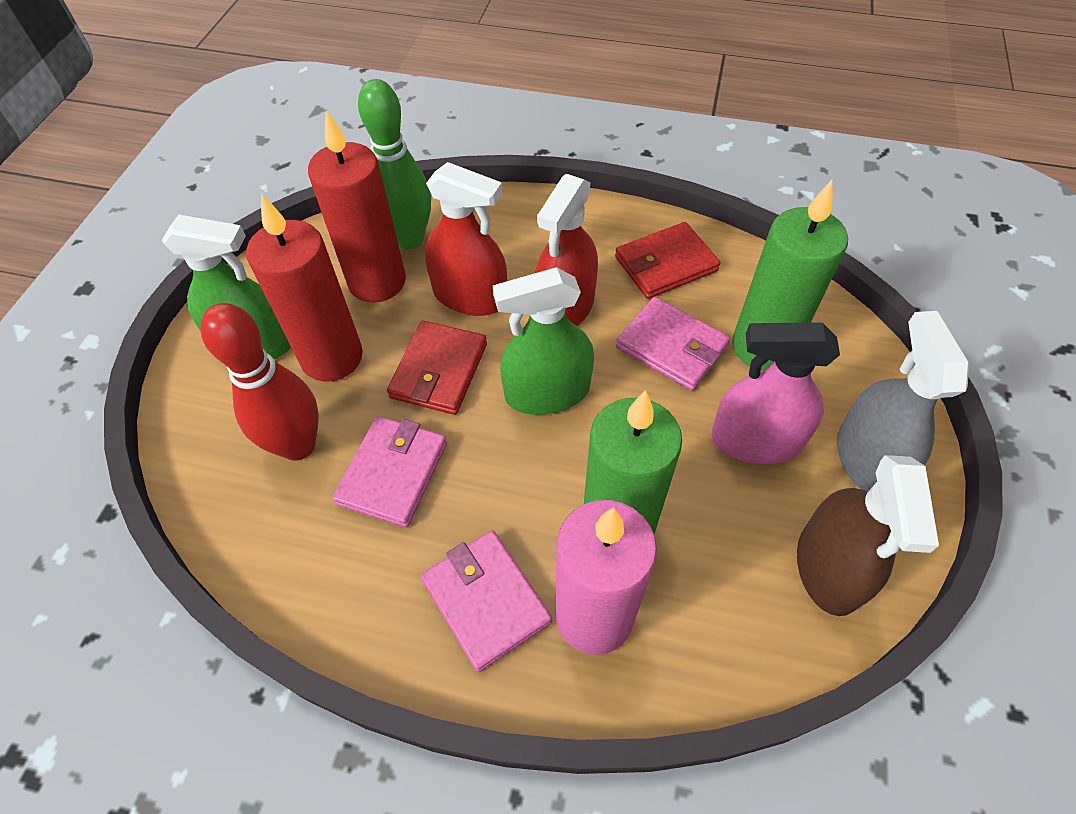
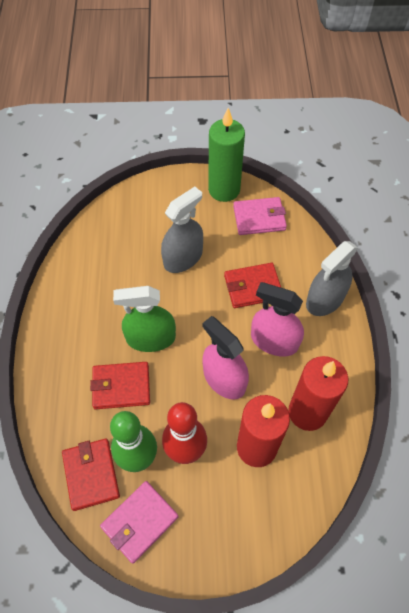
brown spray bottle: 1 -> 0
green candle: 2 -> 1
green spray bottle: 2 -> 1
grey spray bottle: 1 -> 2
pink candle: 1 -> 0
pink spray bottle: 1 -> 2
pink wallet: 3 -> 2
red spray bottle: 2 -> 0
red wallet: 2 -> 3

